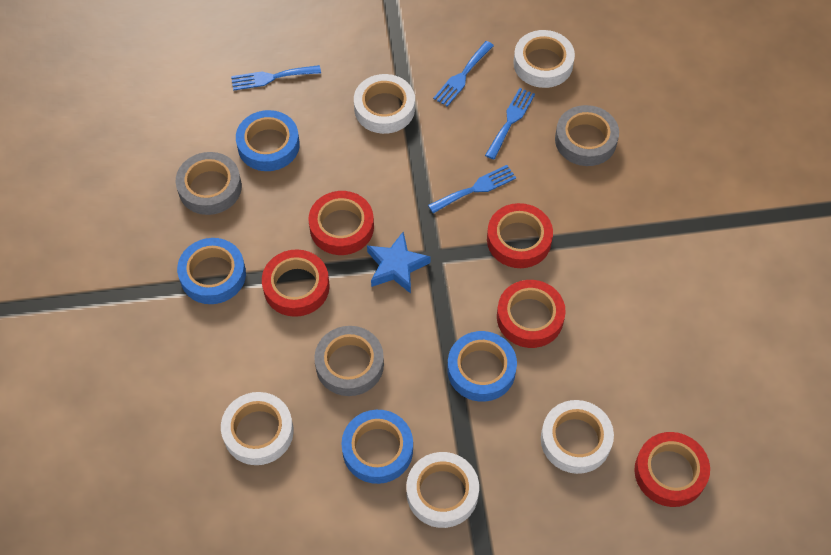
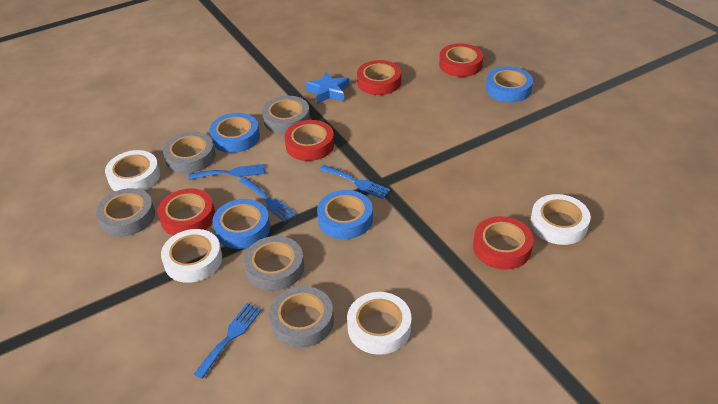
grey tape: 3 -> 5
white tape: 5 -> 4

